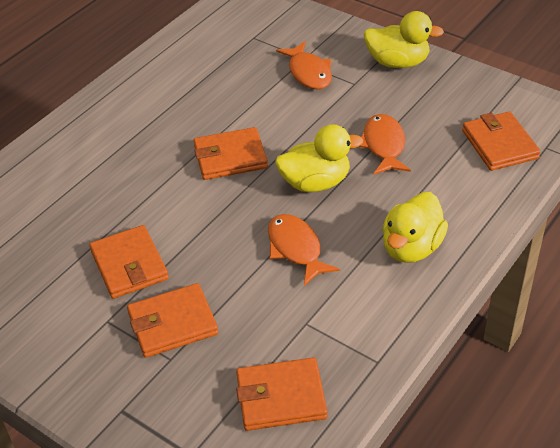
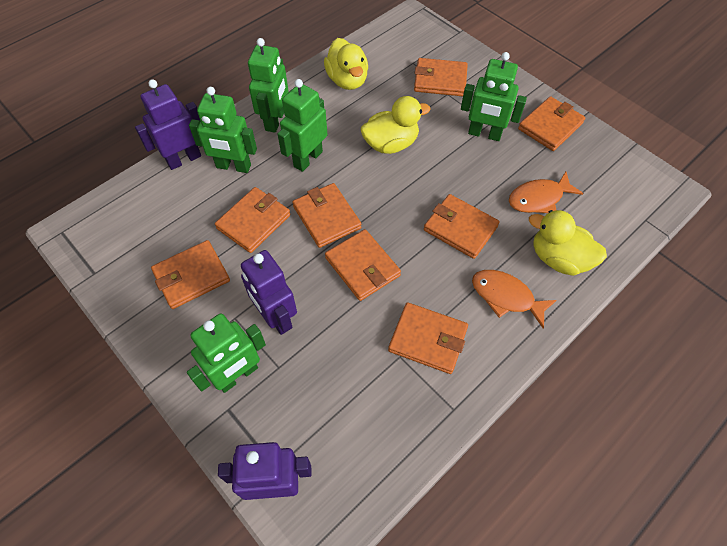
green robot: 0 -> 5
orange fish: 3 -> 2
orange wallet: 5 -> 8
purple robot: 0 -> 3

